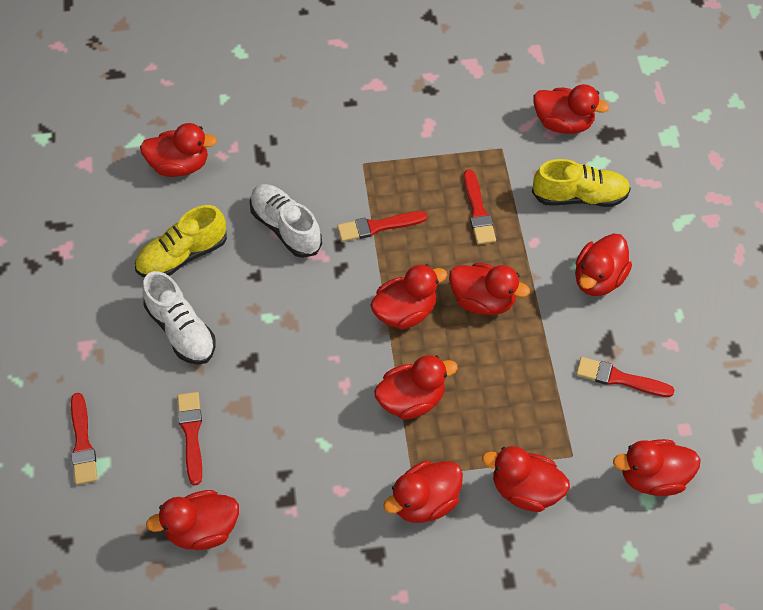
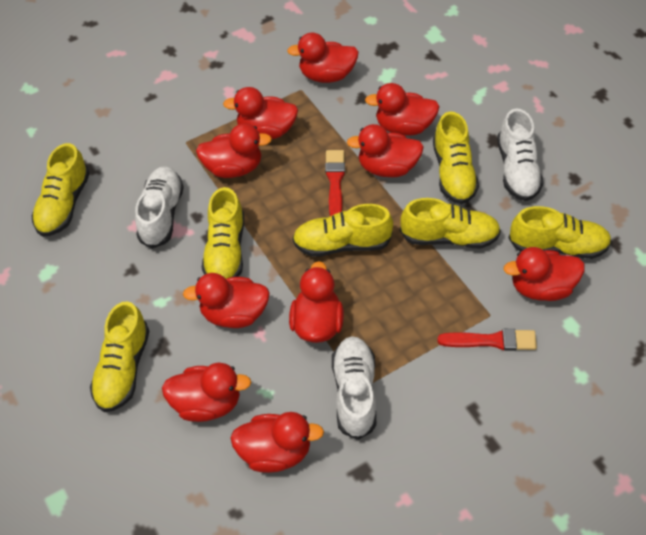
red brush: 5 -> 2
white shoe: 2 -> 3
yellow shoe: 2 -> 7

